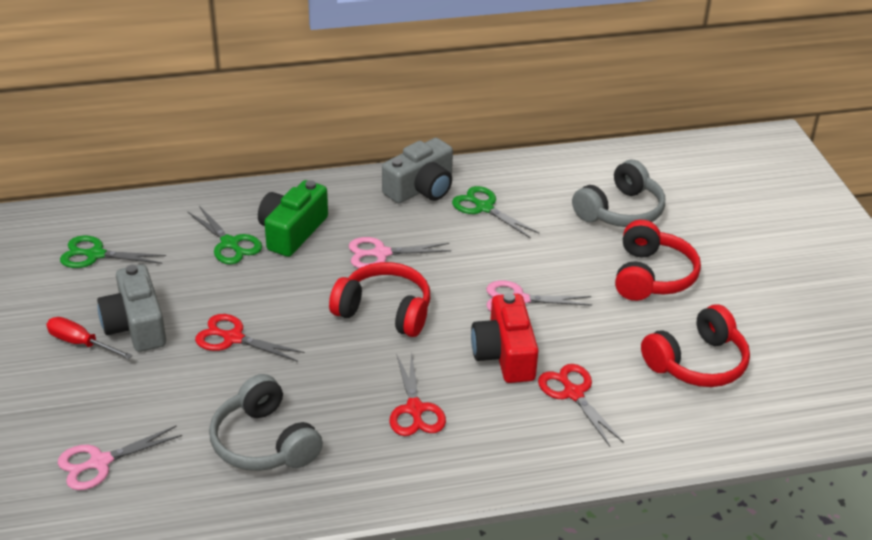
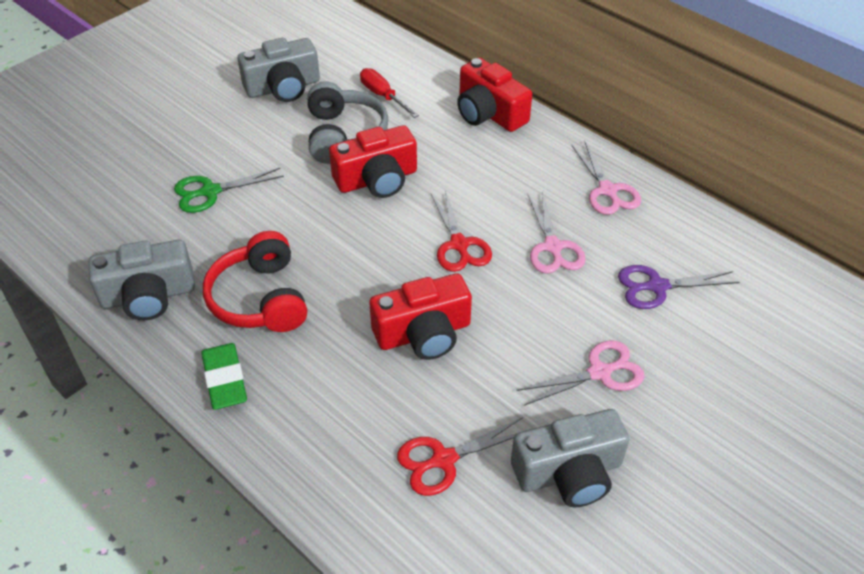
green camera: 1 -> 0
green eraser: 0 -> 1
green scissors: 3 -> 1
grey camera: 2 -> 3
grey headphones: 2 -> 1
purple scissors: 0 -> 1
red camera: 1 -> 3
red headphones: 3 -> 1
red scissors: 3 -> 2

